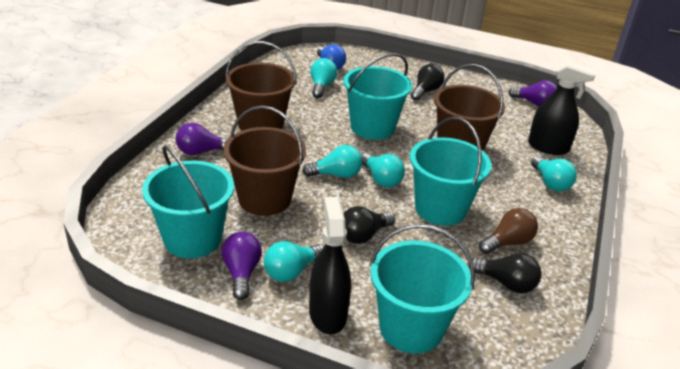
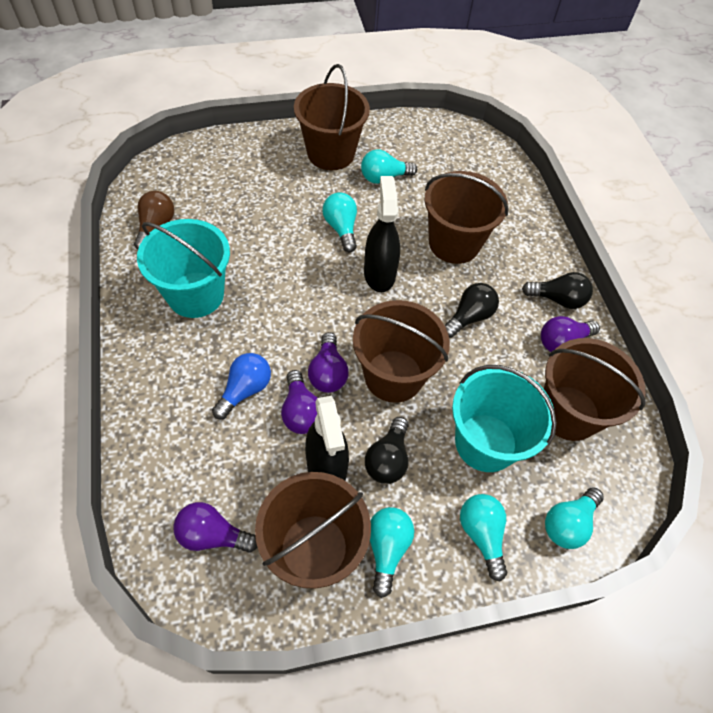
brown bucket: 3 -> 5
purple light bulb: 3 -> 4
turquoise bucket: 4 -> 2

